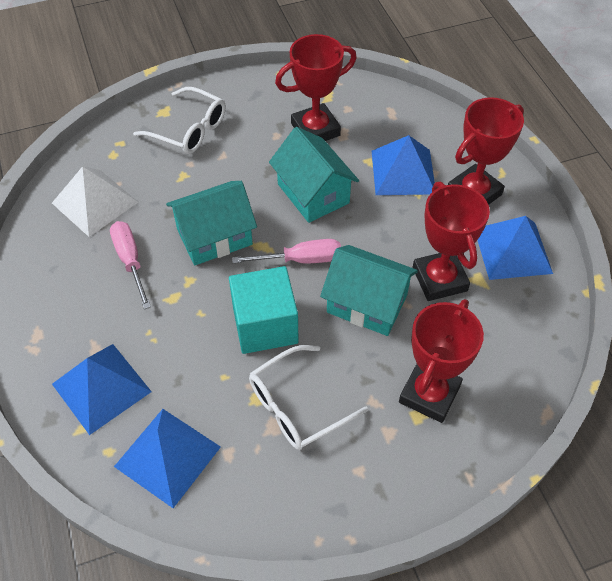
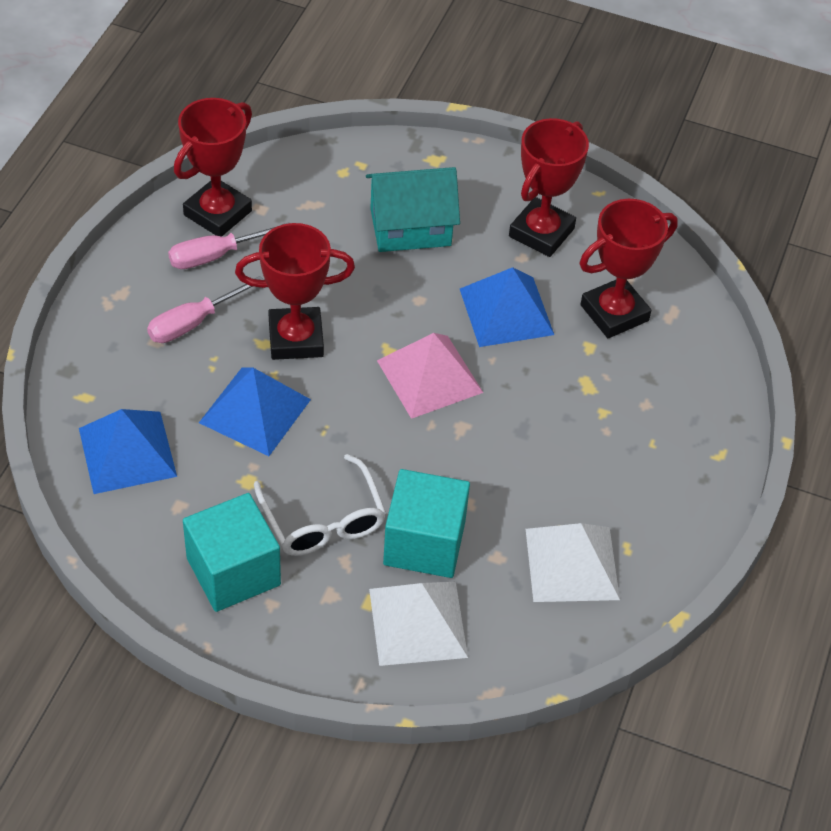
blue pyramid: 4 -> 3
pink pyramid: 0 -> 1
turquoise cube: 1 -> 2
turquoise house: 3 -> 1
white glasses: 2 -> 1
white pyramid: 1 -> 2

